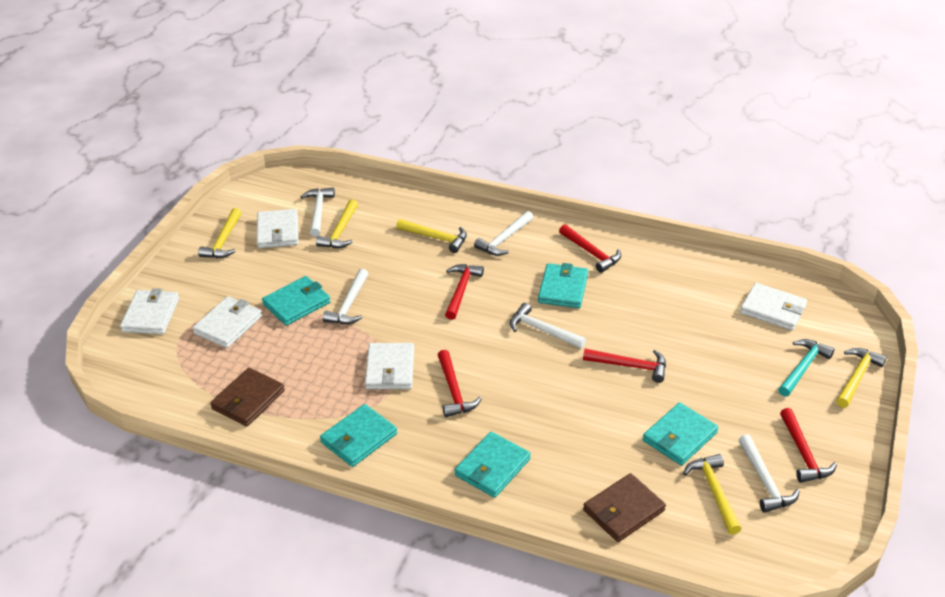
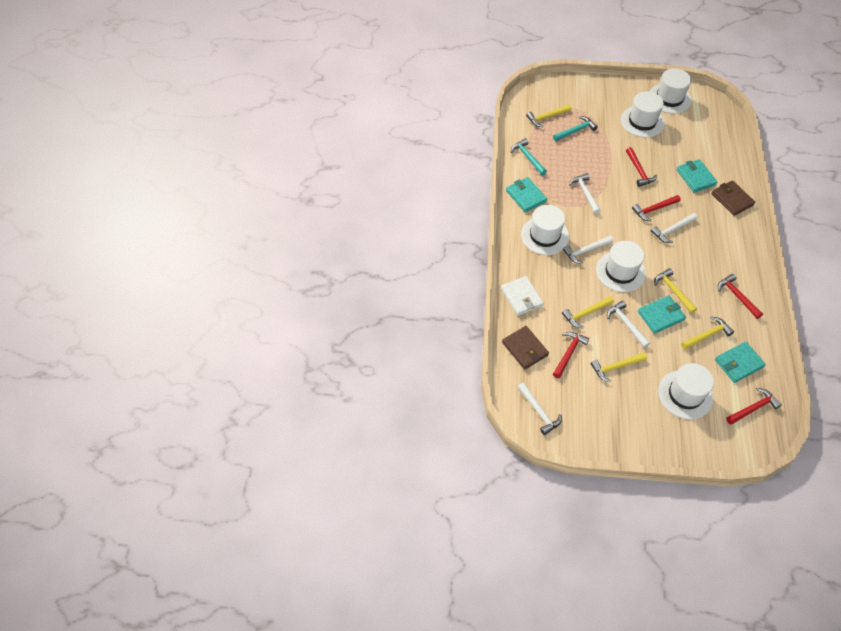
turquoise hammer: 1 -> 2
turquoise wallet: 5 -> 4
white hat: 0 -> 5
white wallet: 5 -> 1

